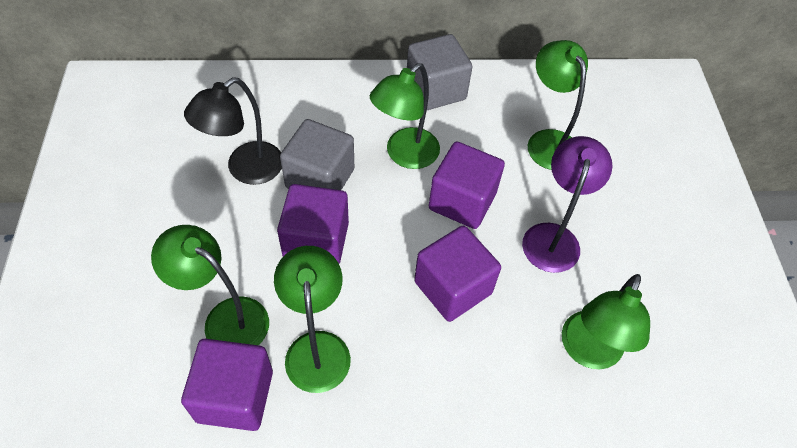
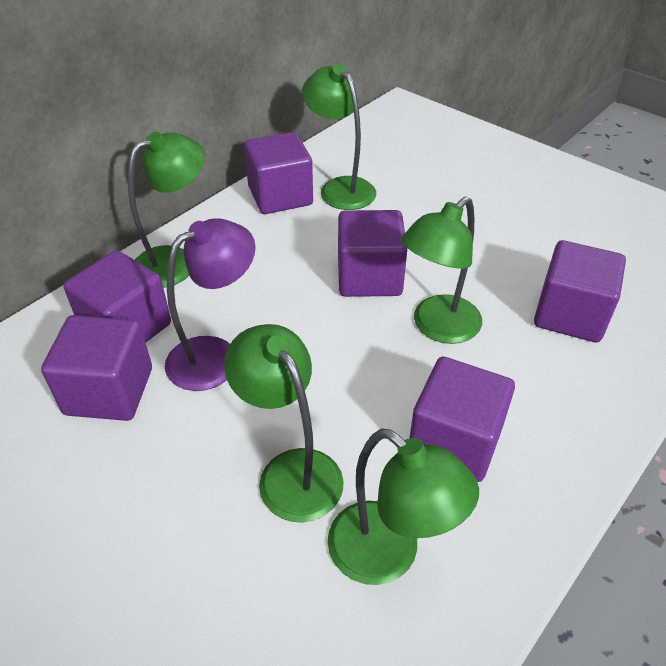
black lamp: 1 -> 0
grey cube: 2 -> 0
purple cube: 4 -> 6

